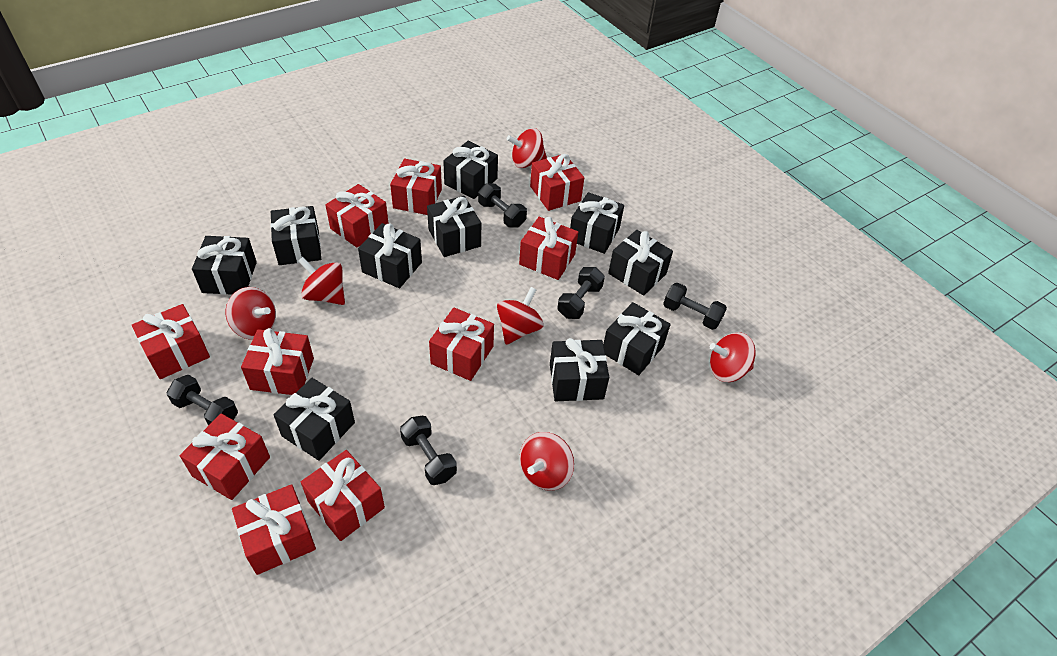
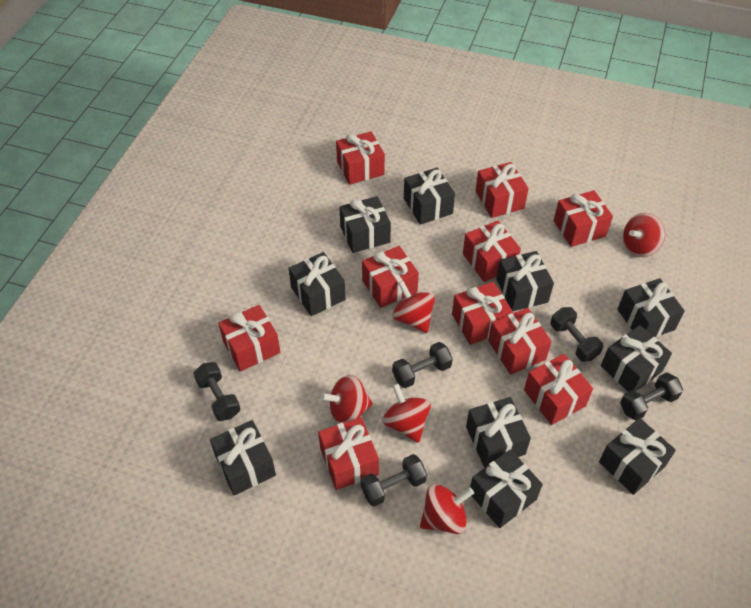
red spinning top: 6 -> 5

